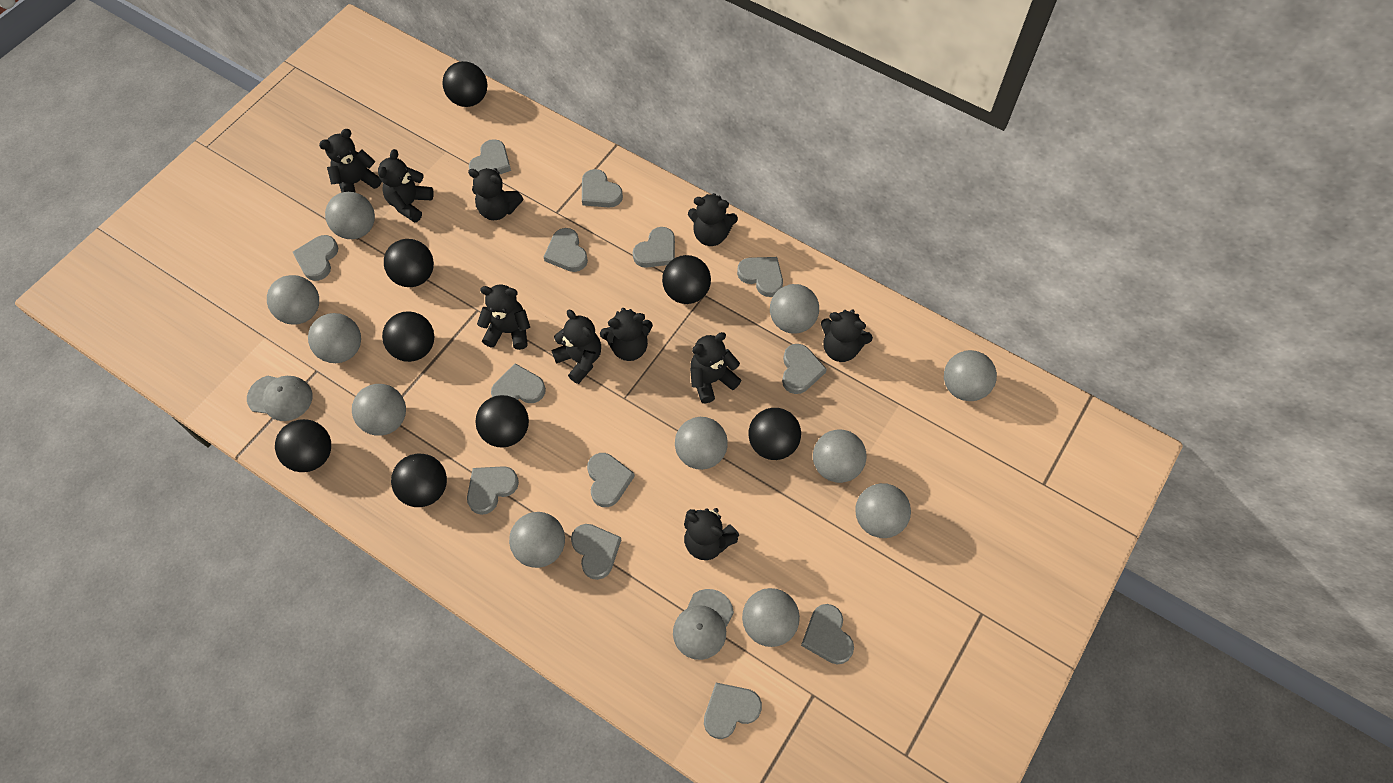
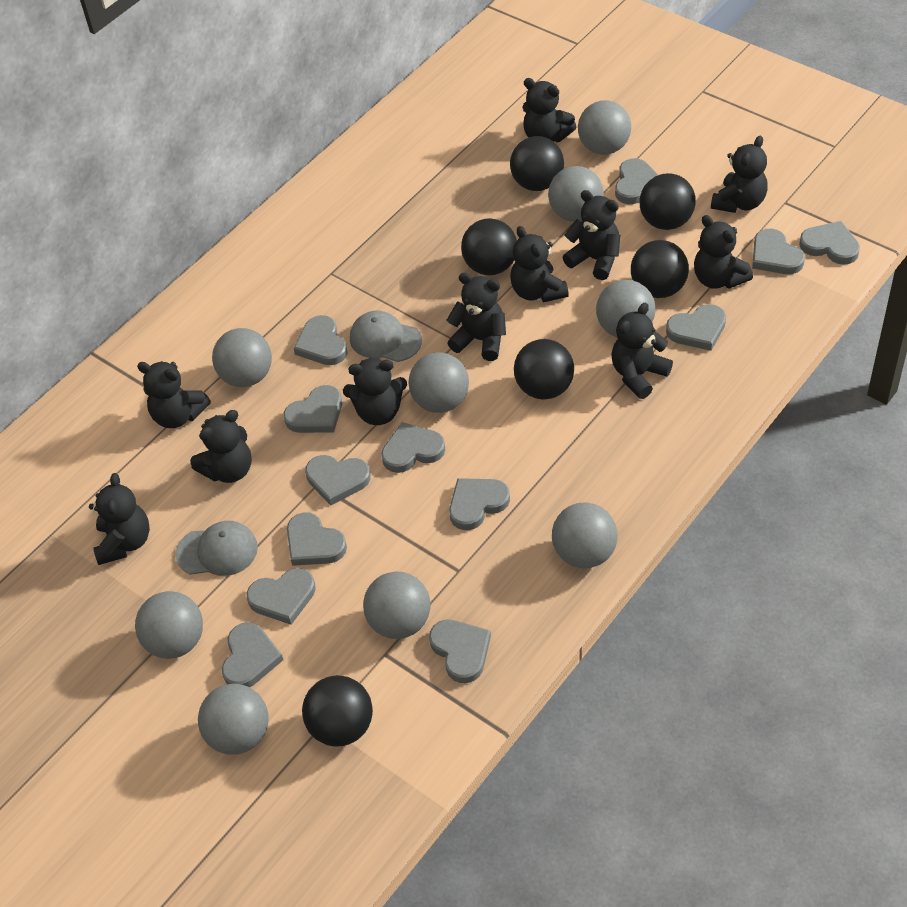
black ball: 8 -> 6
black teddy bear: 10 -> 11
grey ball: 11 -> 9

